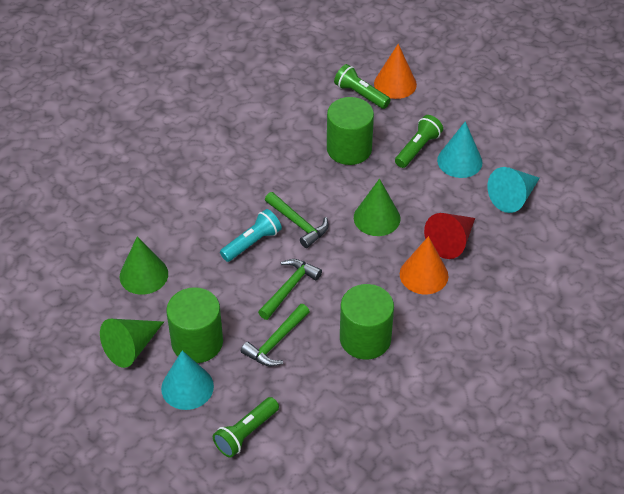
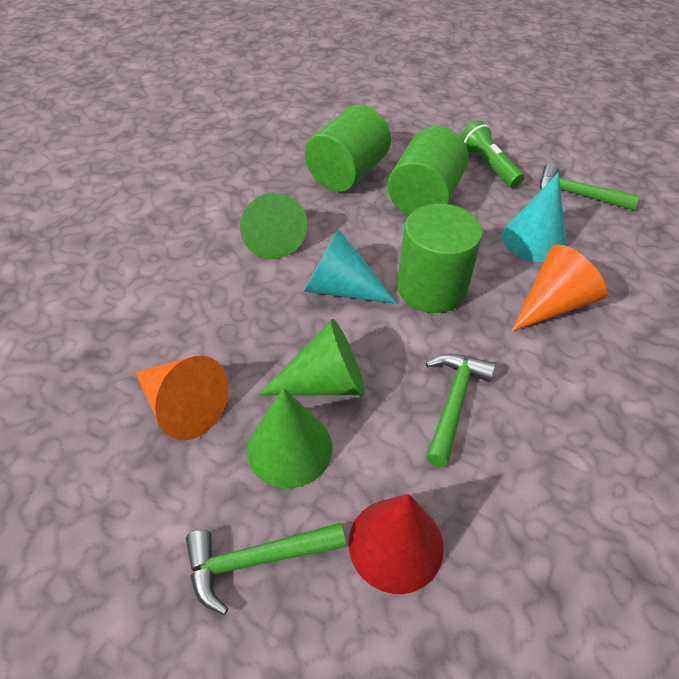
green flashlight: 3 -> 1
turquoise cone: 3 -> 2
turquoise flashlight: 1 -> 0

